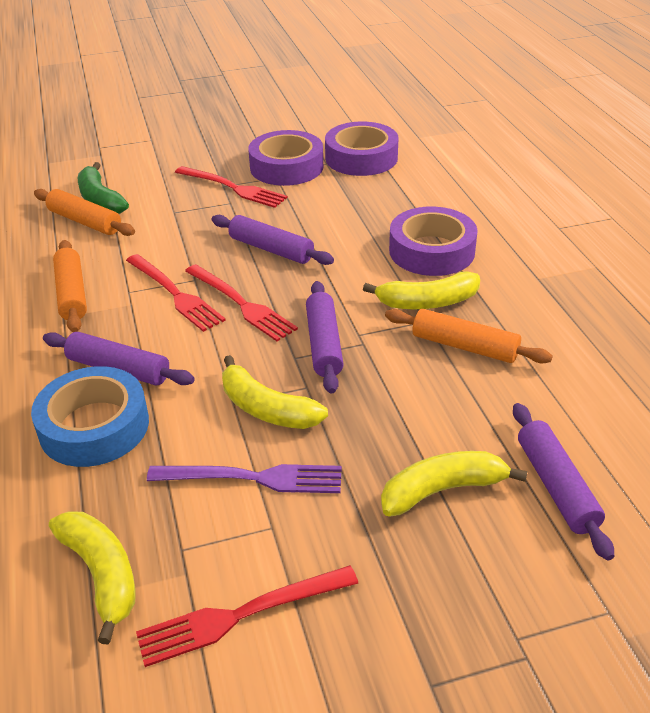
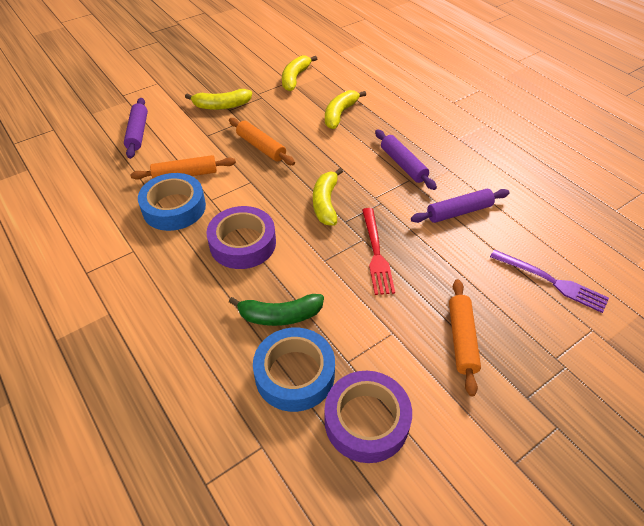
blue tape: 1 -> 2
purple rolling pin: 4 -> 3
purple tape: 3 -> 2
red fork: 4 -> 1

